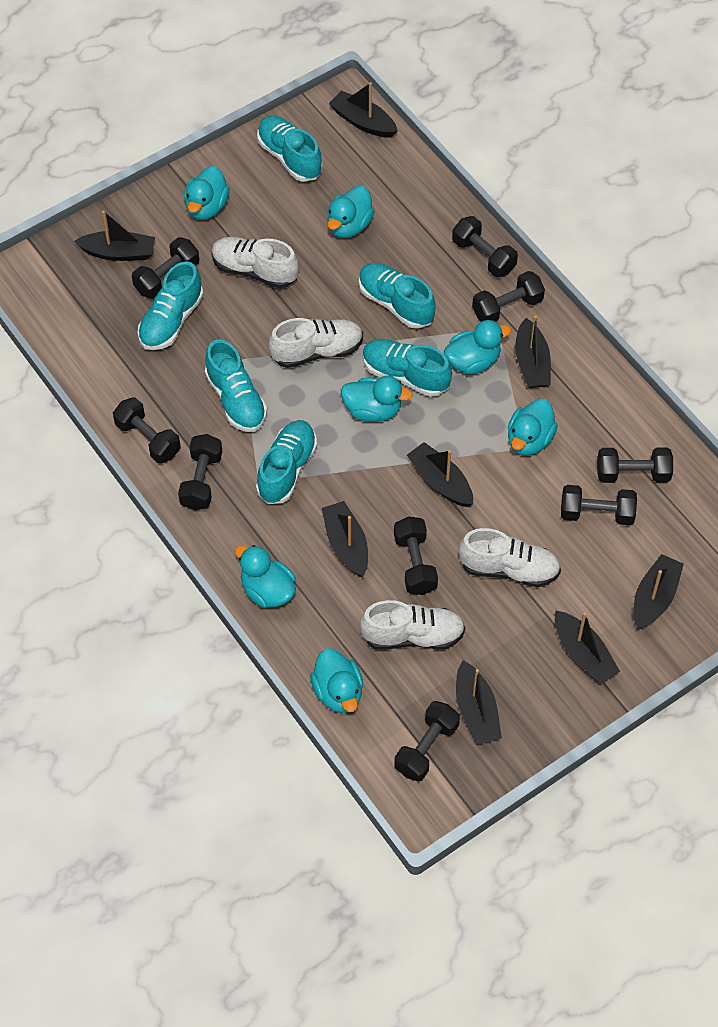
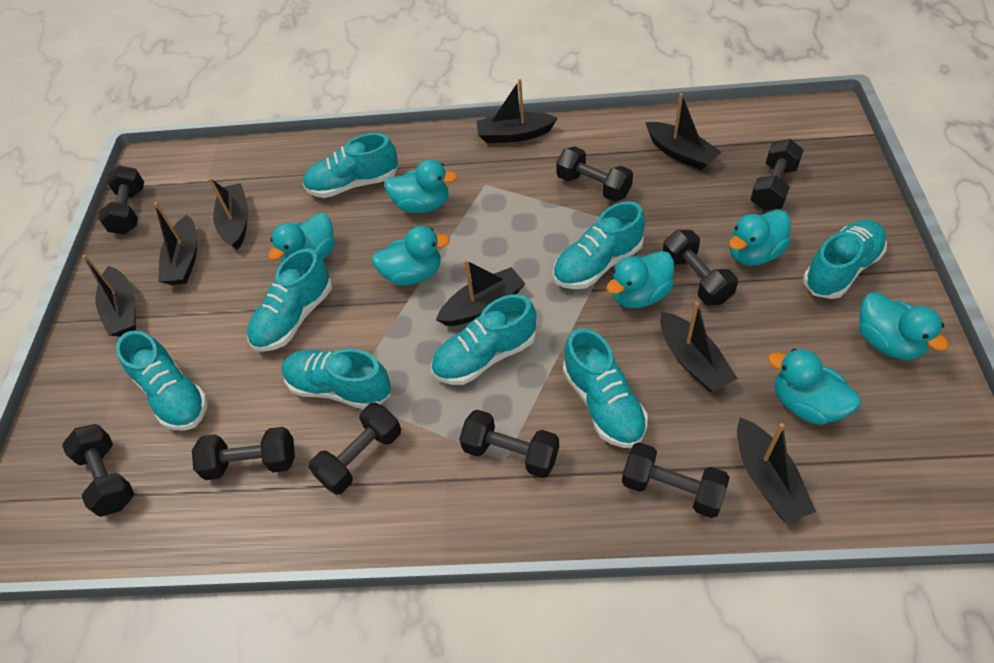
turquoise shoe: 6 -> 8
white shoe: 4 -> 0

